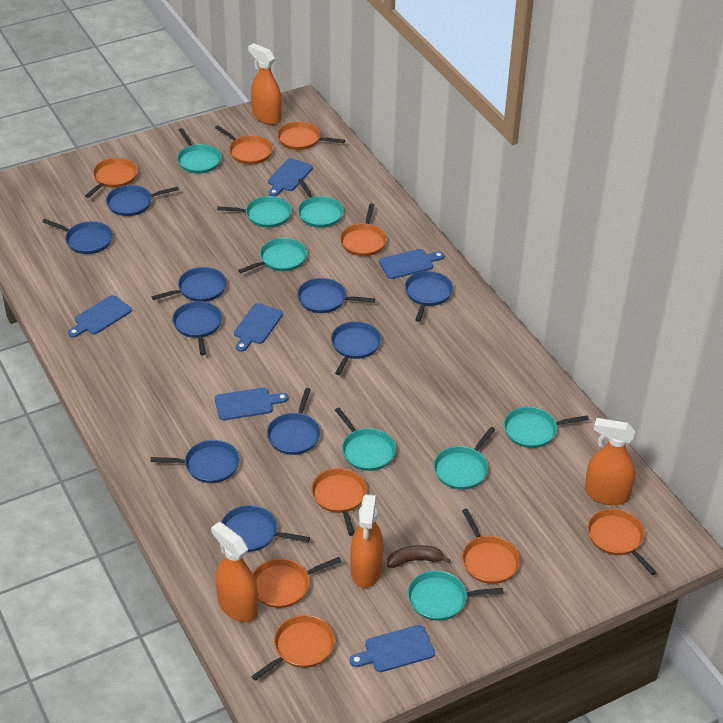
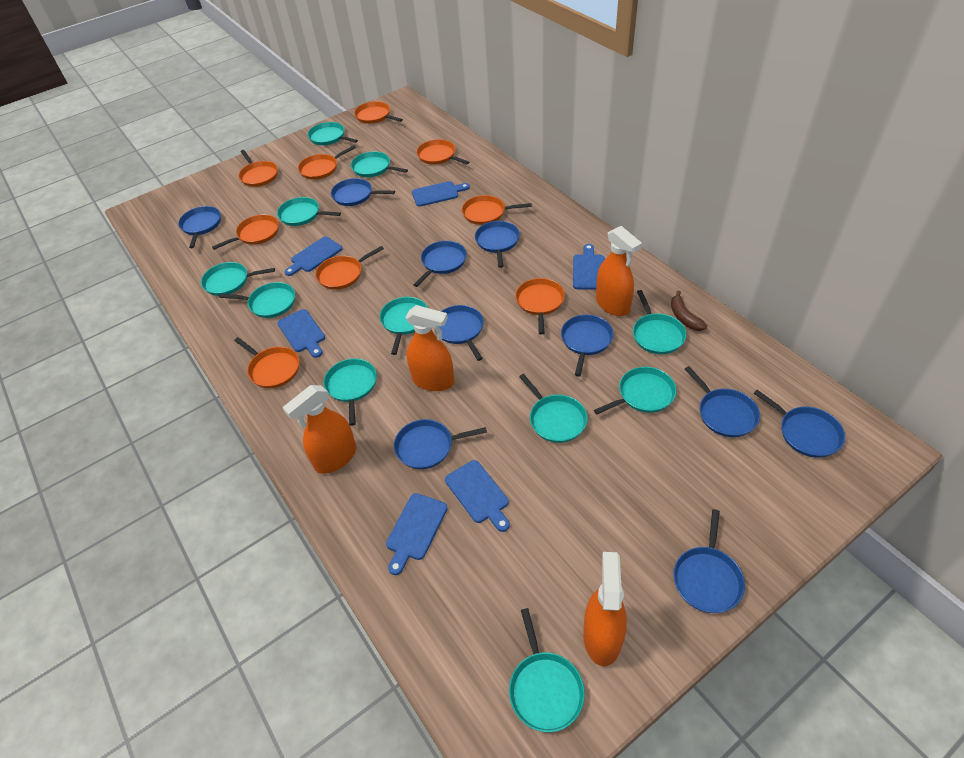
turquoise pan: 8 -> 11

